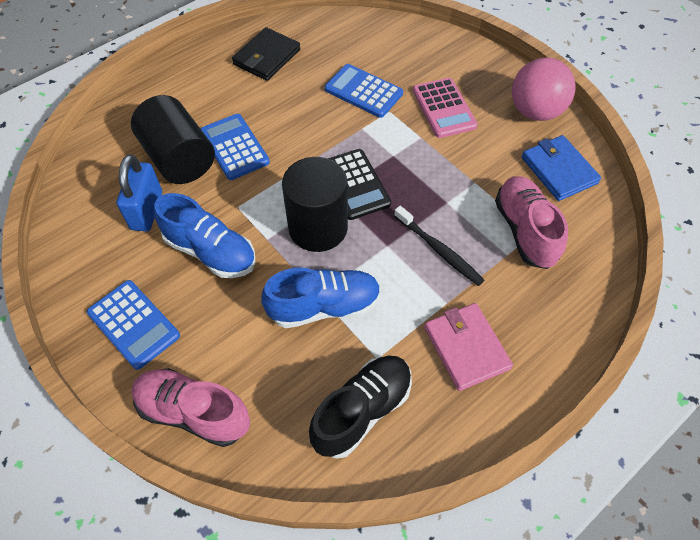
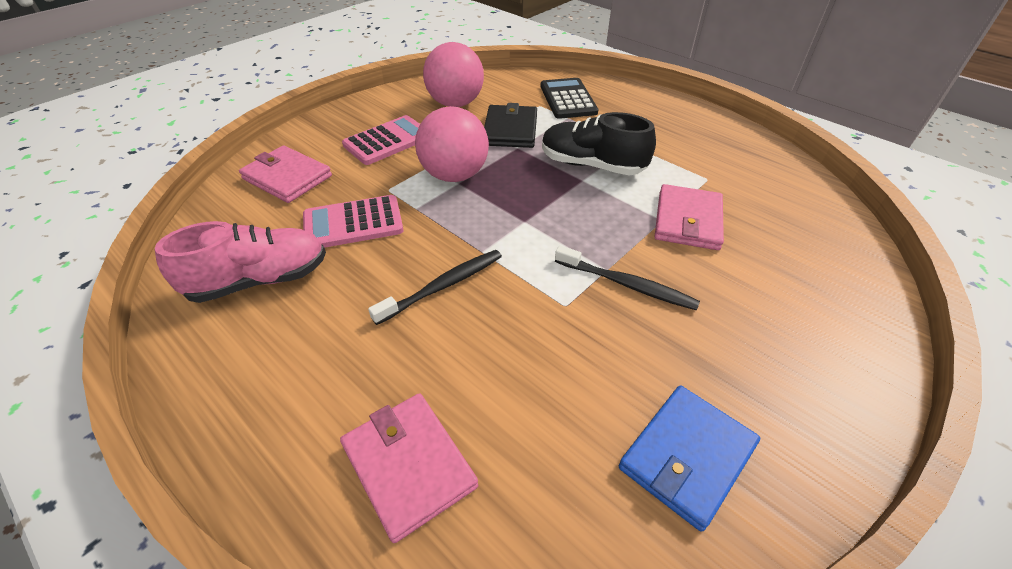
black cylinder: 2 -> 0
black toothbrush: 1 -> 2
blue calculator: 3 -> 0
blue padlock: 1 -> 0
blue shoe: 2 -> 0
pink ball: 1 -> 2
pink calculator: 1 -> 2
pink shoe: 2 -> 1
pink wallet: 1 -> 3

